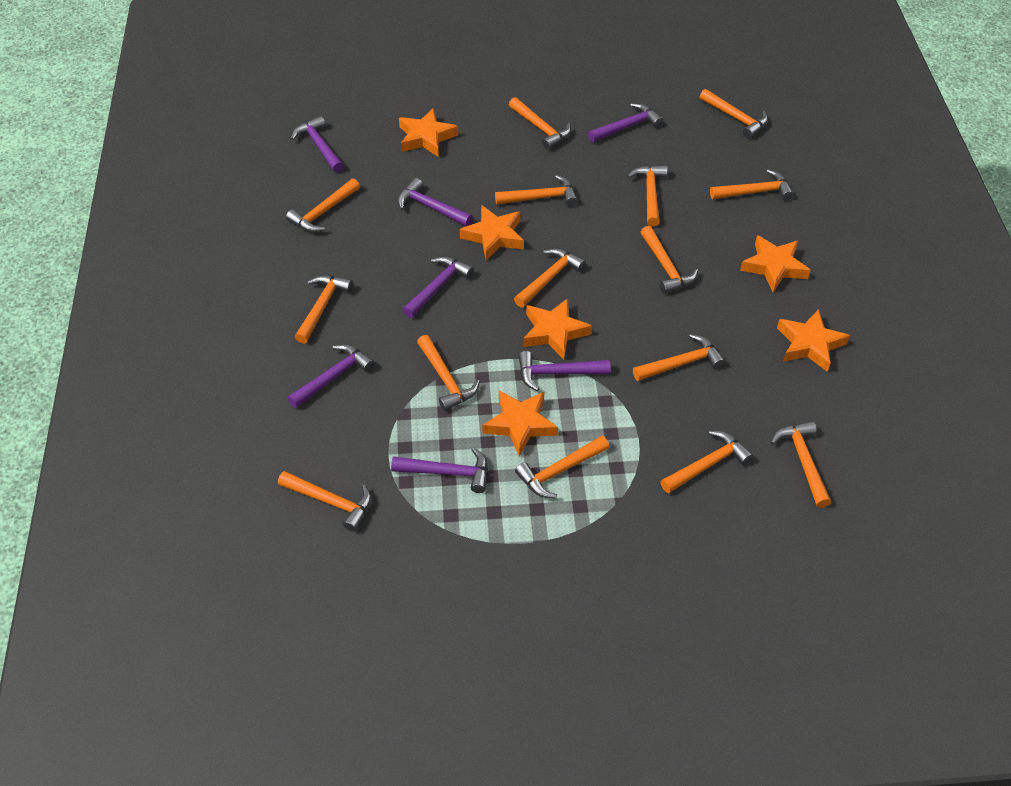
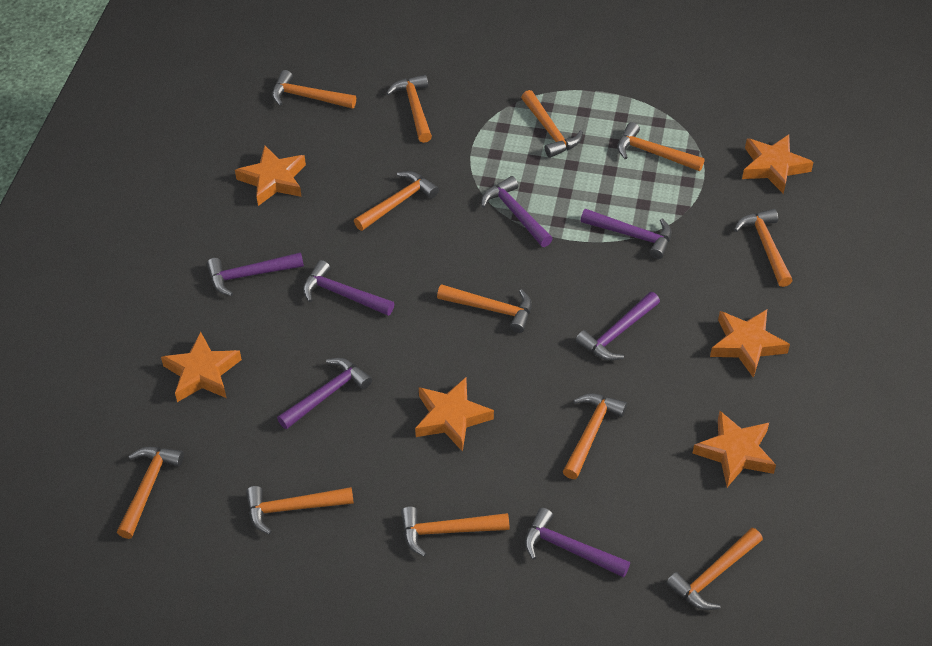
orange hammer: 15 -> 12

